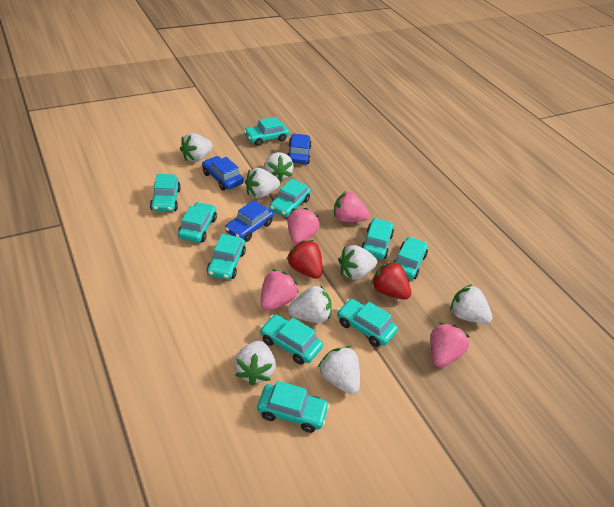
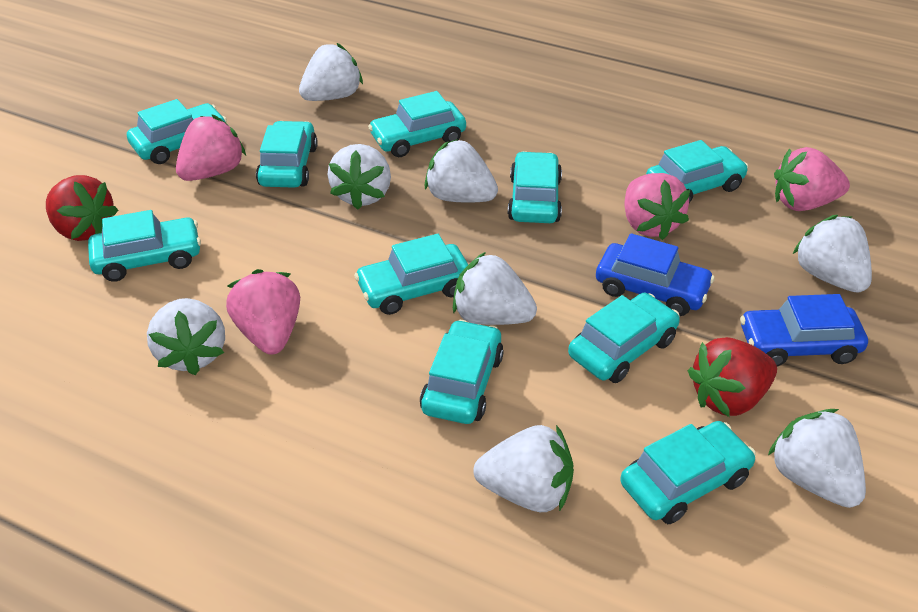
blue car: 3 -> 2

